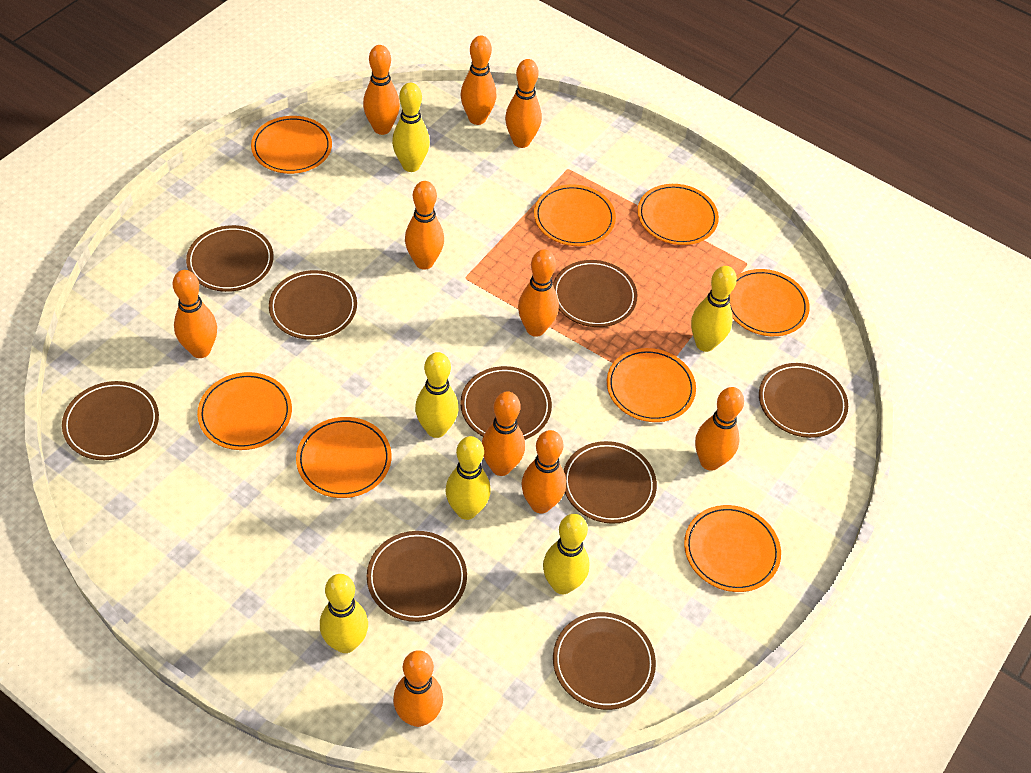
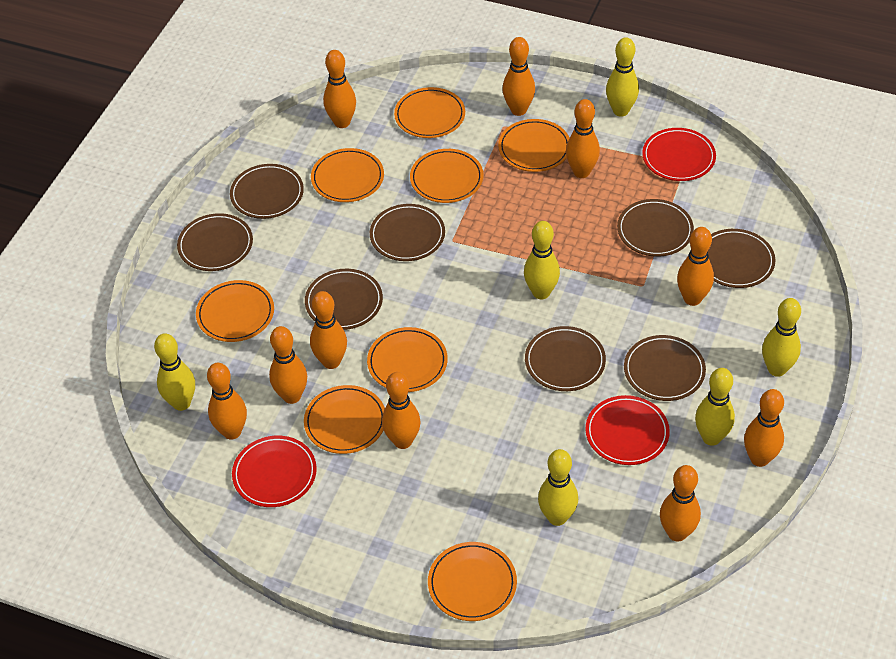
brown plate: 9 -> 8
red plate: 0 -> 3

